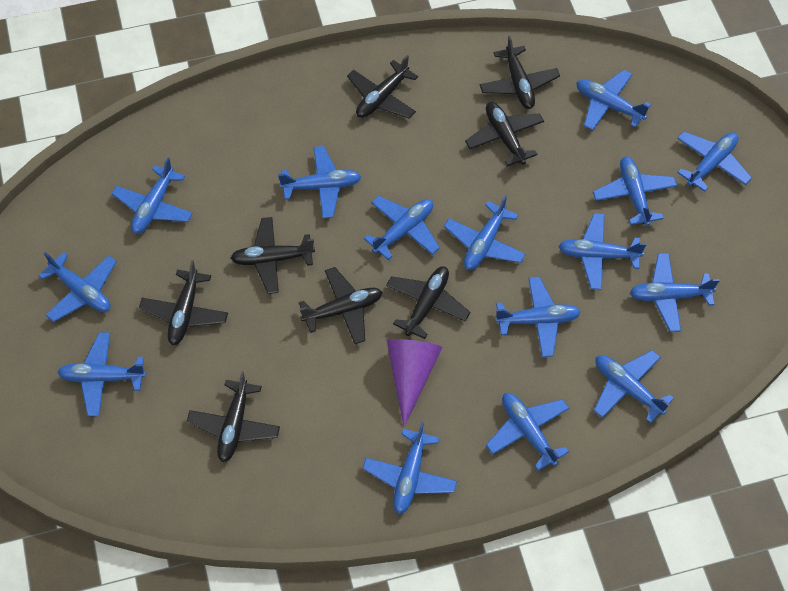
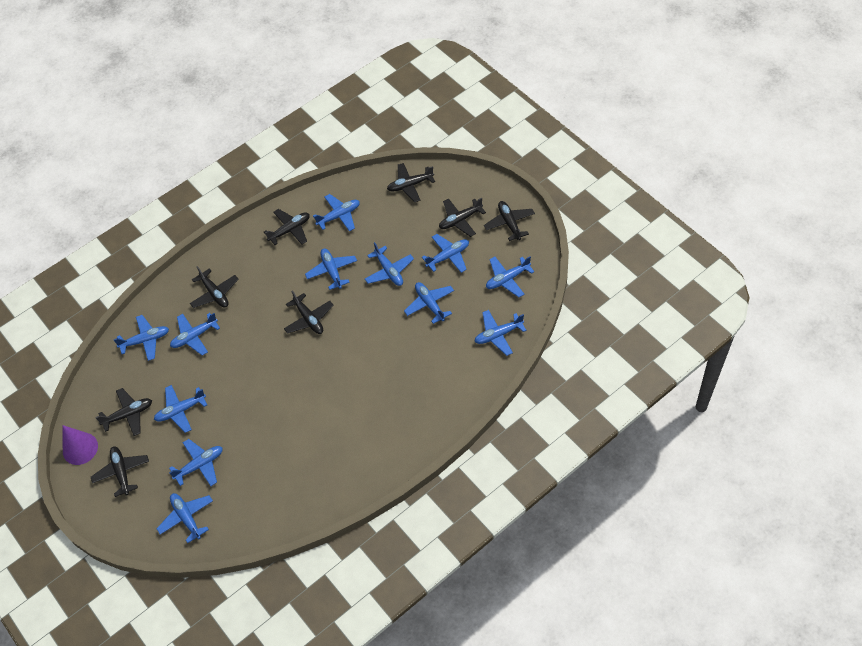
blue plane: 15 -> 12

